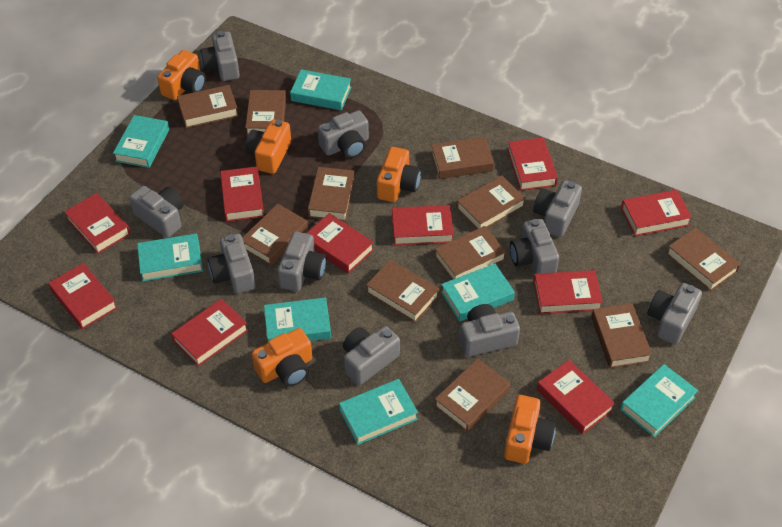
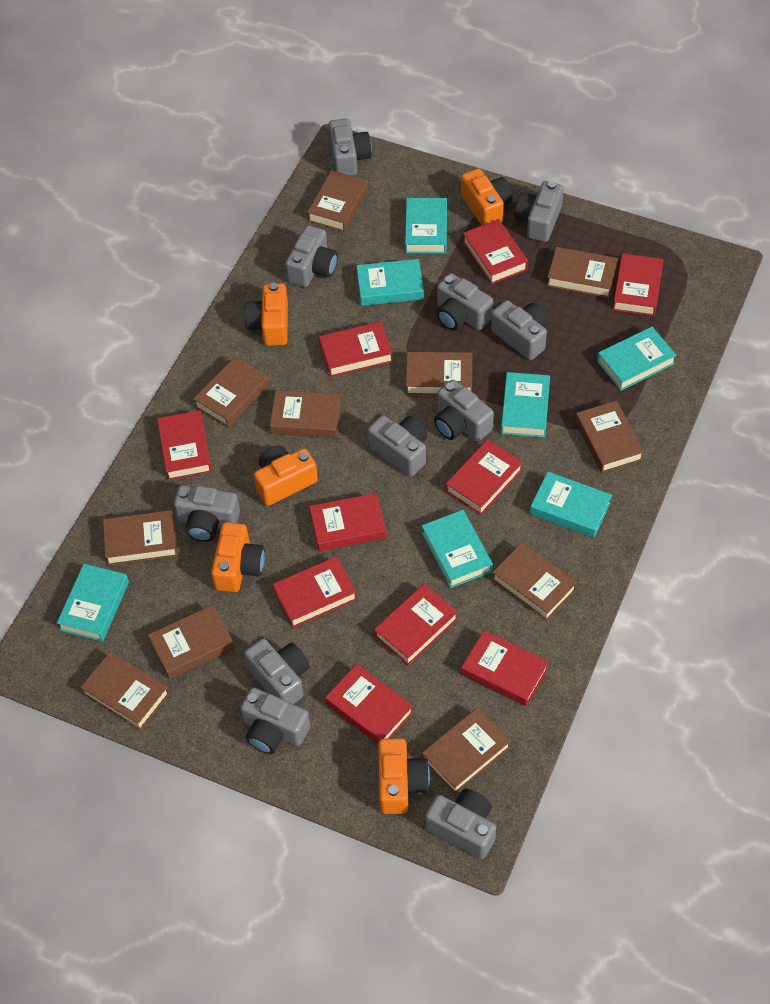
grey camera: 10 -> 11

